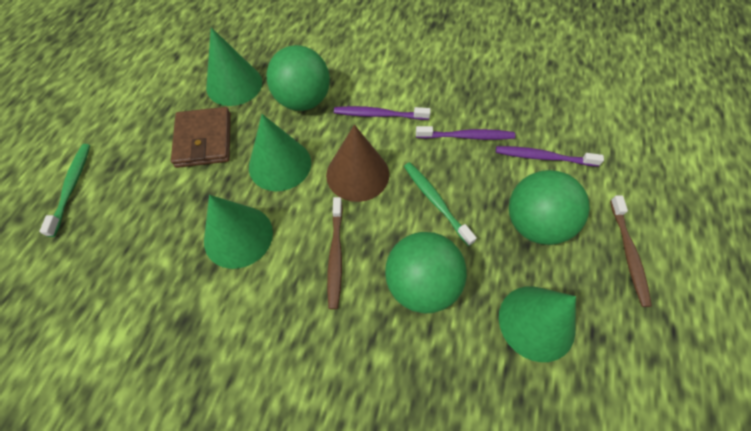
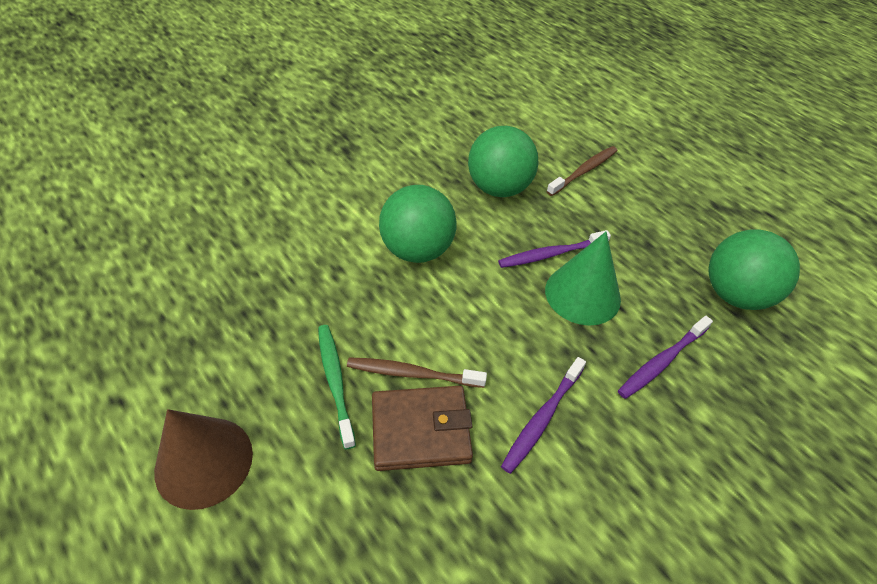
green cone: 4 -> 1
green toothbrush: 2 -> 1

